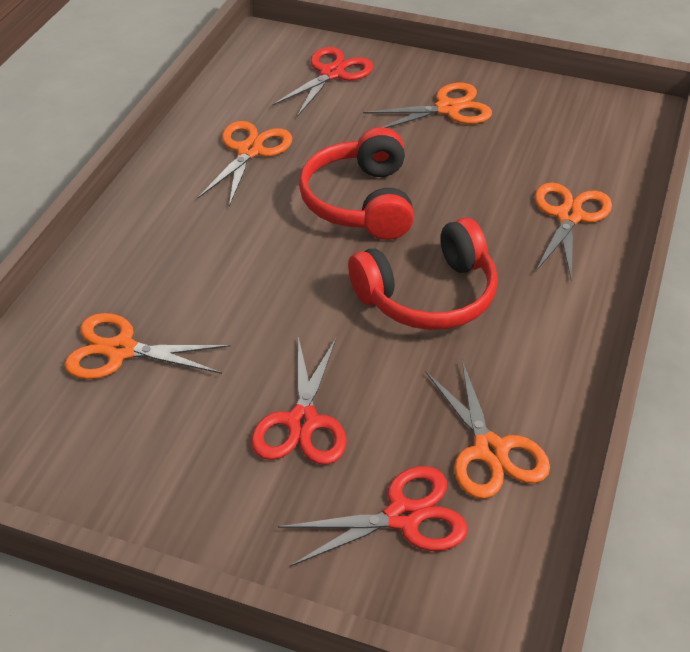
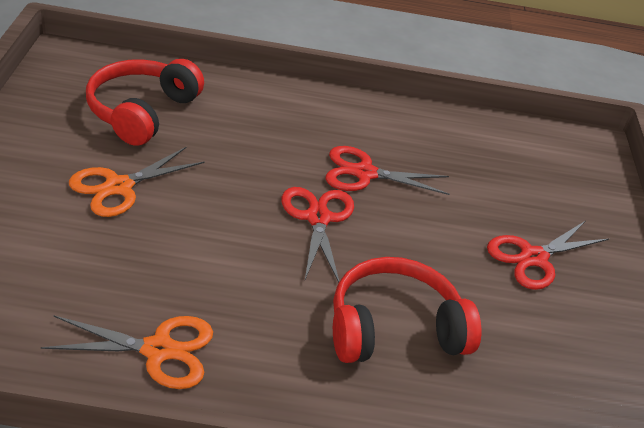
orange scissors: 5 -> 2

